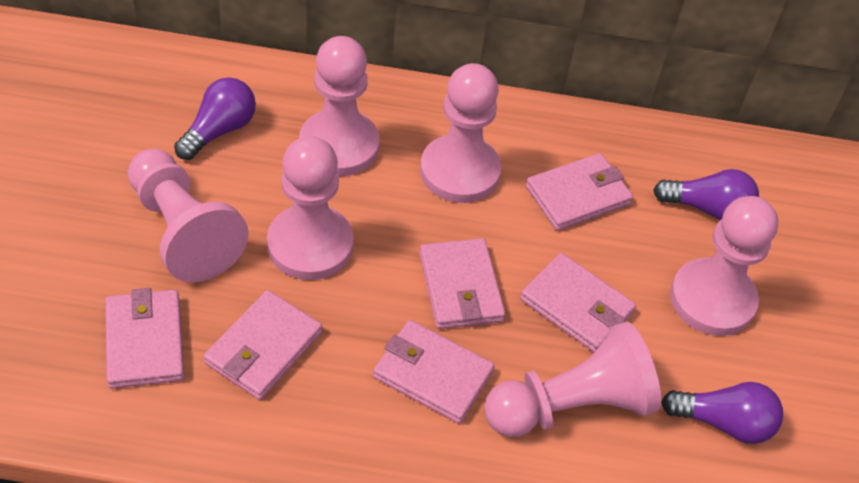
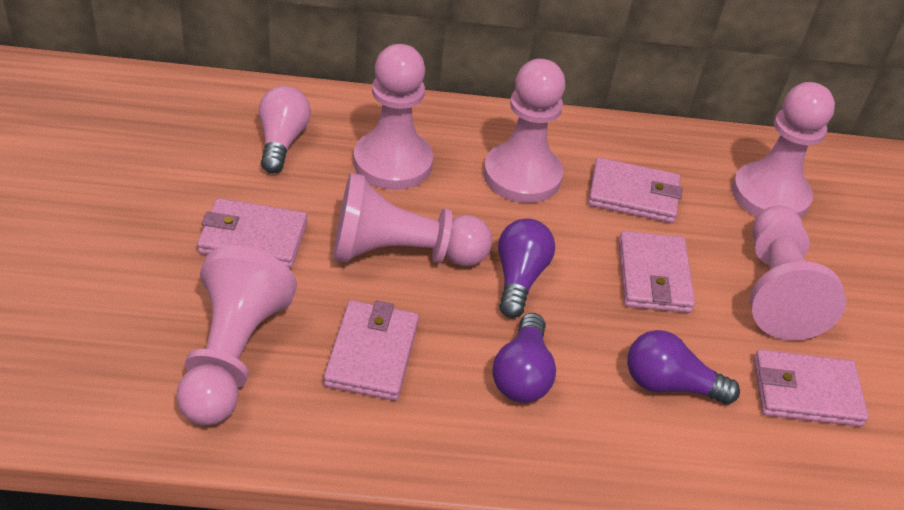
pink light bulb: 0 -> 1
pink wallet: 6 -> 5

